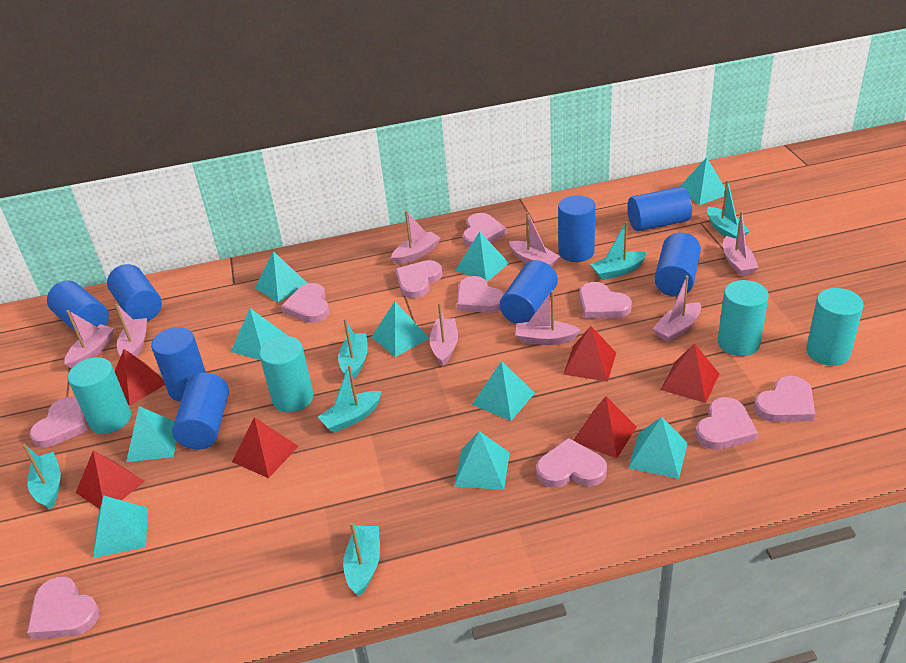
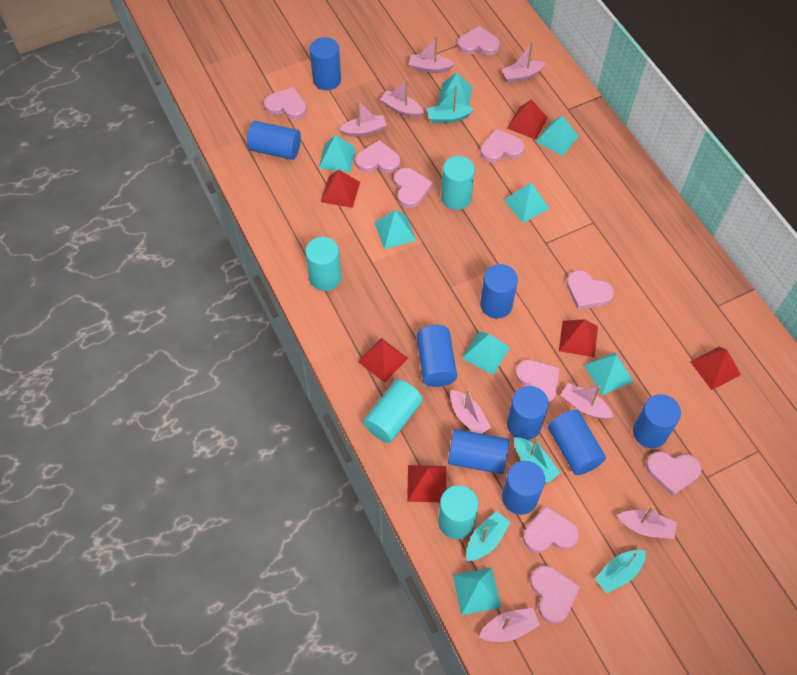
blue cylinder: 8 -> 9
turquoise boat: 6 -> 4
turquoise pyramid: 10 -> 8

